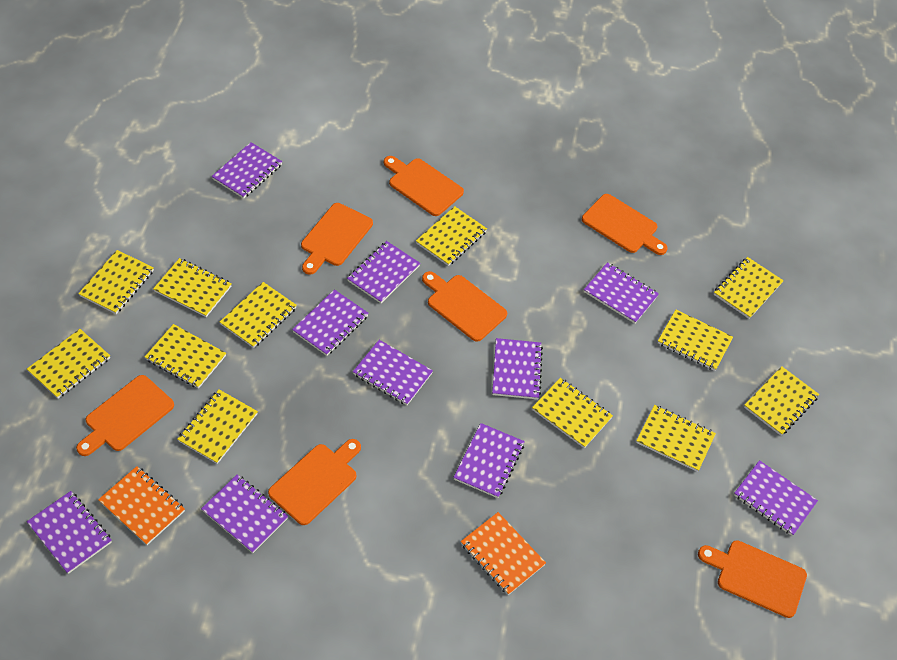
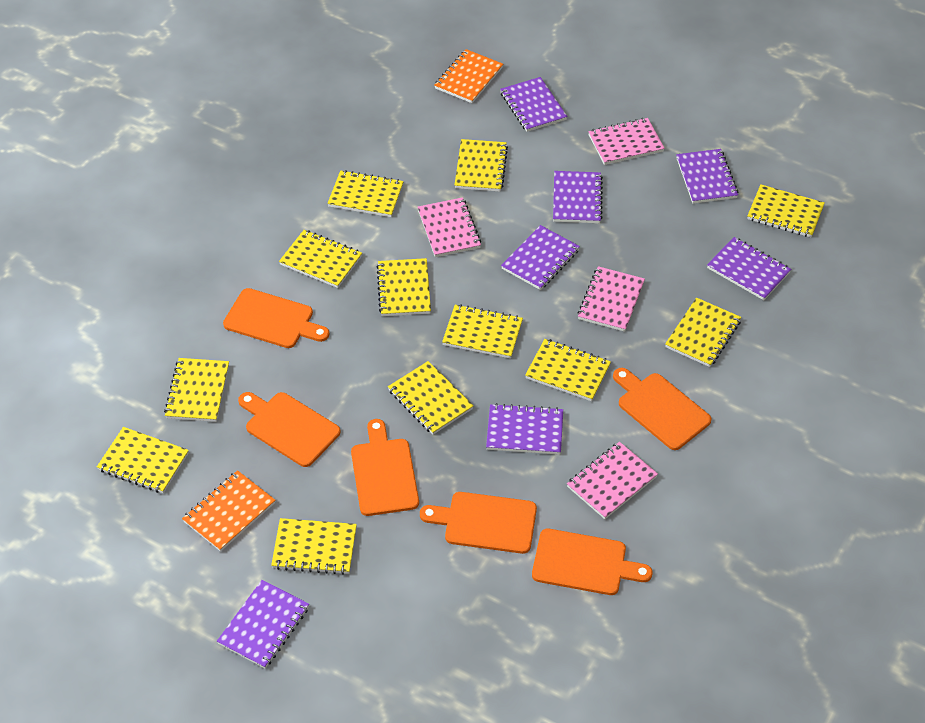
orange cutting board: 7 -> 6
pink notebook: 0 -> 4
purple notebook: 10 -> 7

